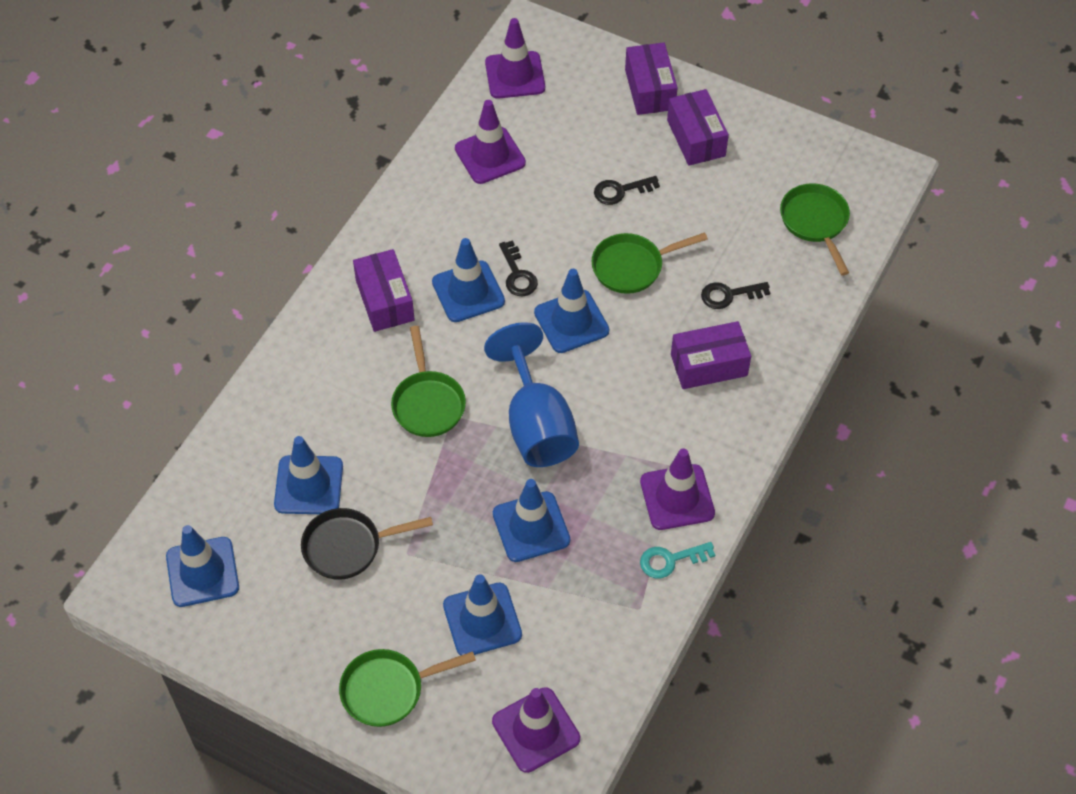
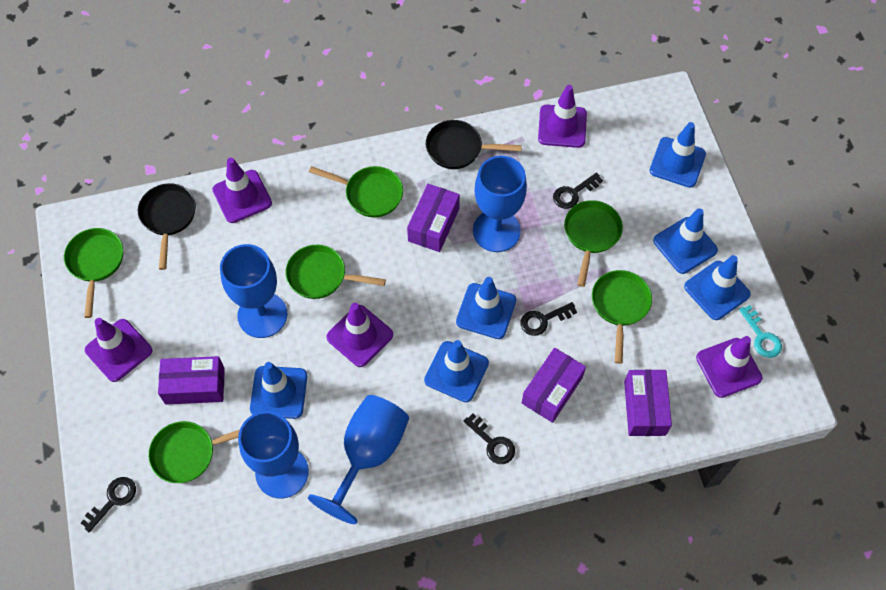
black key: 3 -> 4
black pan: 1 -> 2
blue goblet: 1 -> 4
green pan: 4 -> 6
purple traffic cone: 4 -> 5

